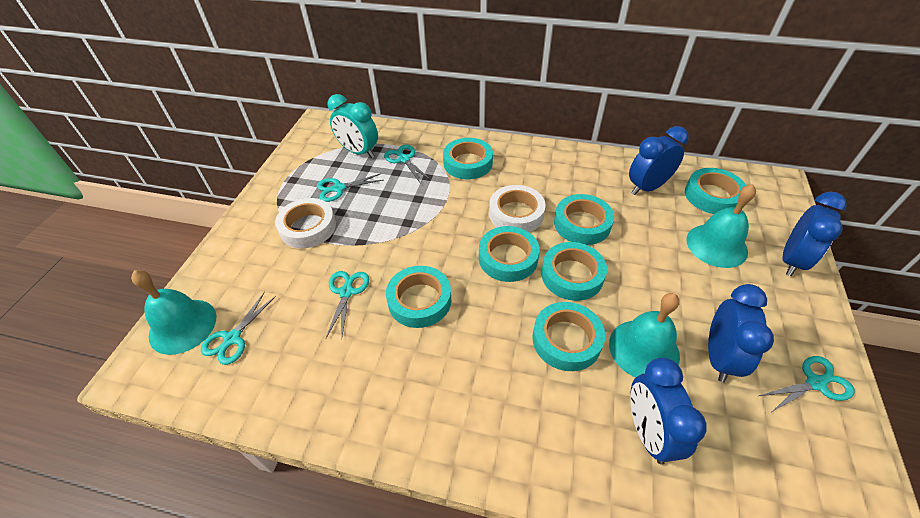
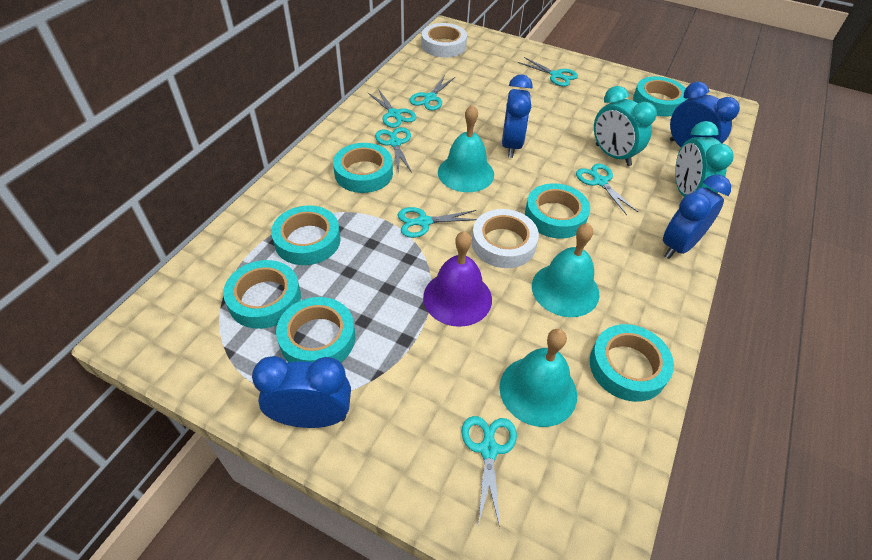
purple bell: 0 -> 1
turquoise clock: 1 -> 2
turquoise scissors: 5 -> 7

